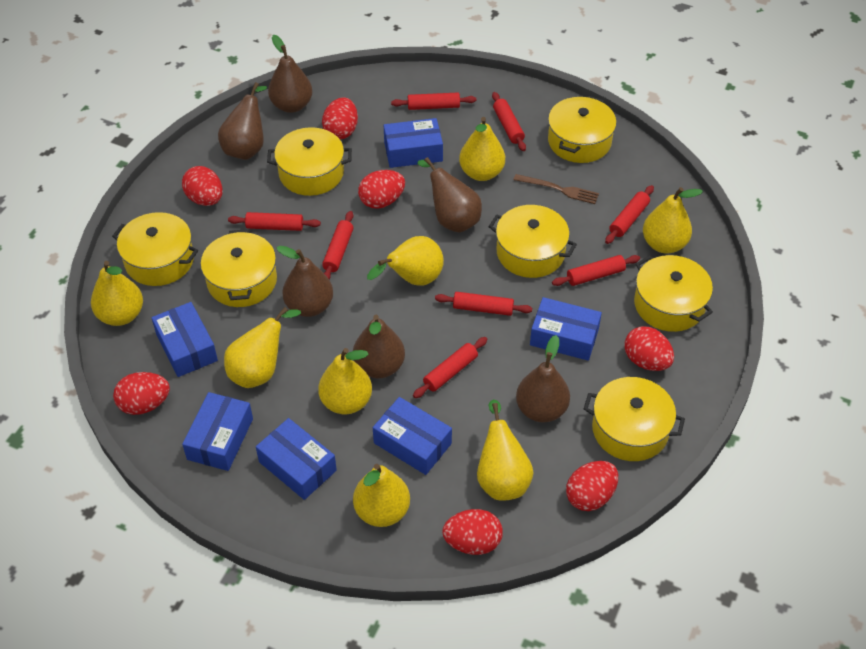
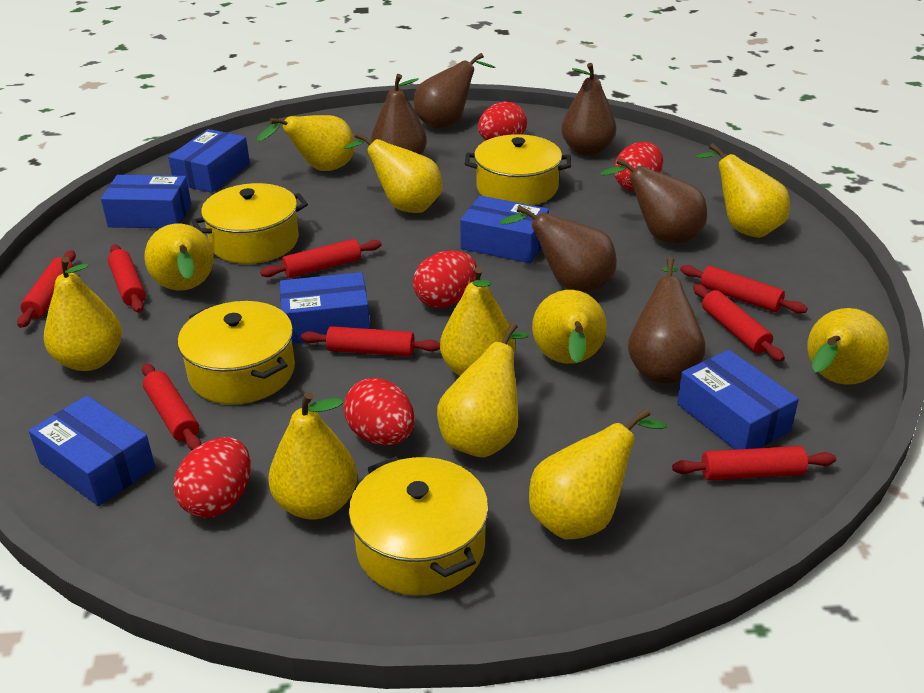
brown fork: 1 -> 0
red egg: 7 -> 5
yellow pear: 8 -> 11
yellow pot: 7 -> 4

